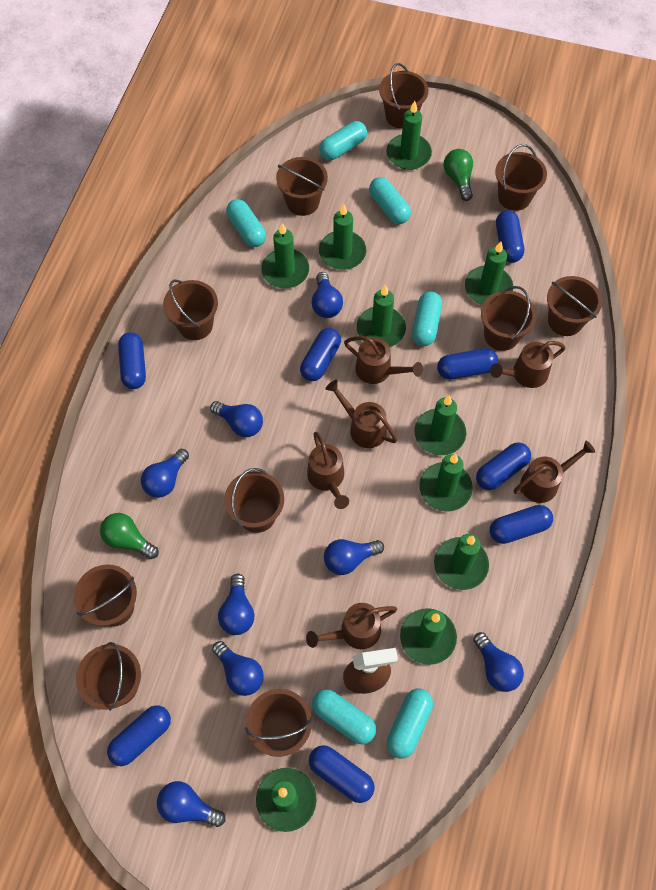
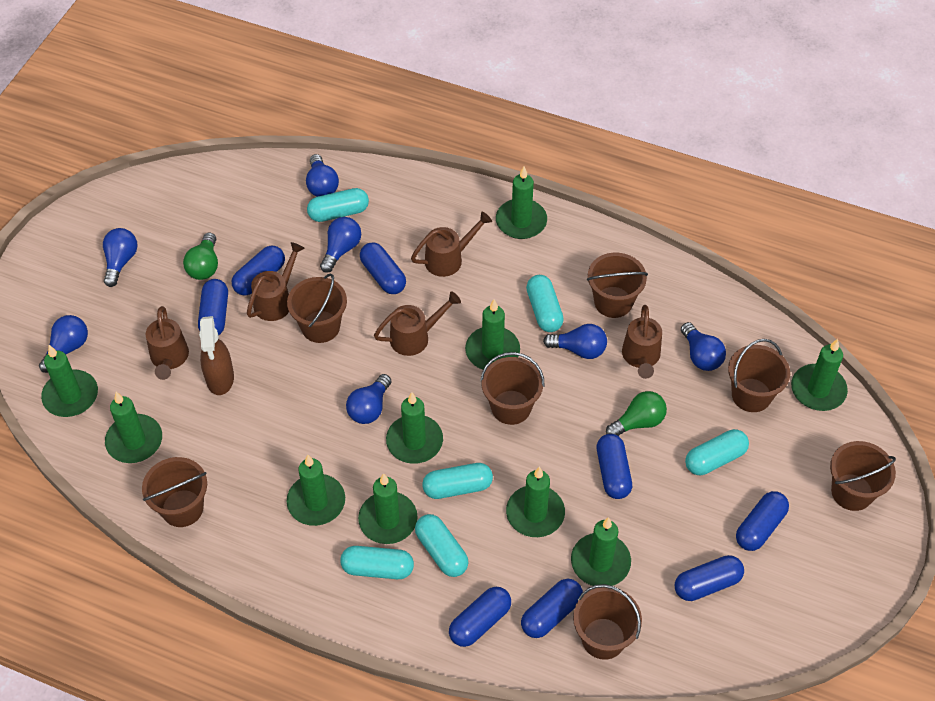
blue light bulb: 8 -> 7
brown bucket: 10 -> 7
brown watering can: 6 -> 5

